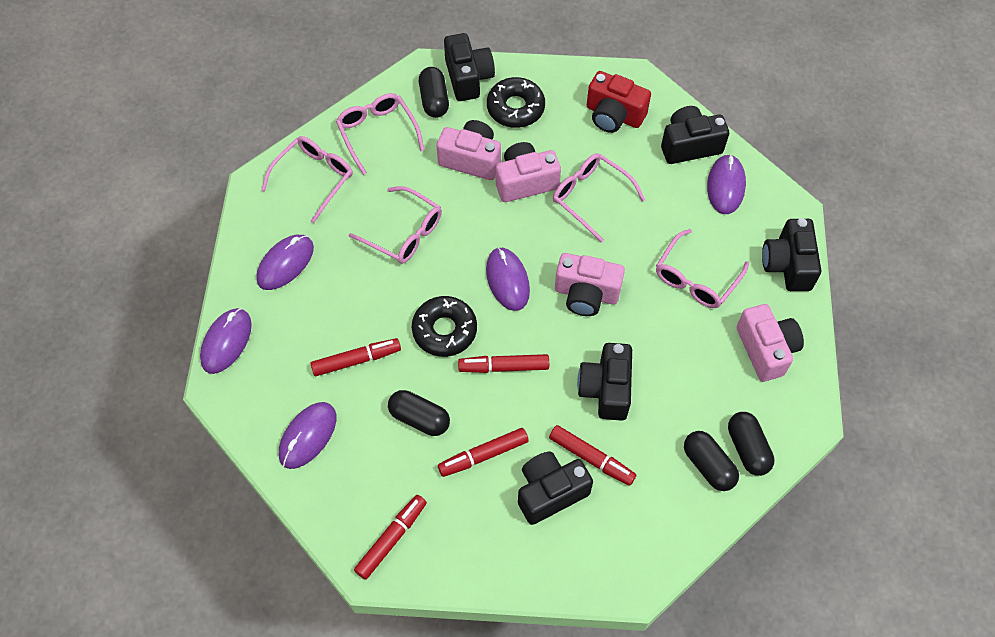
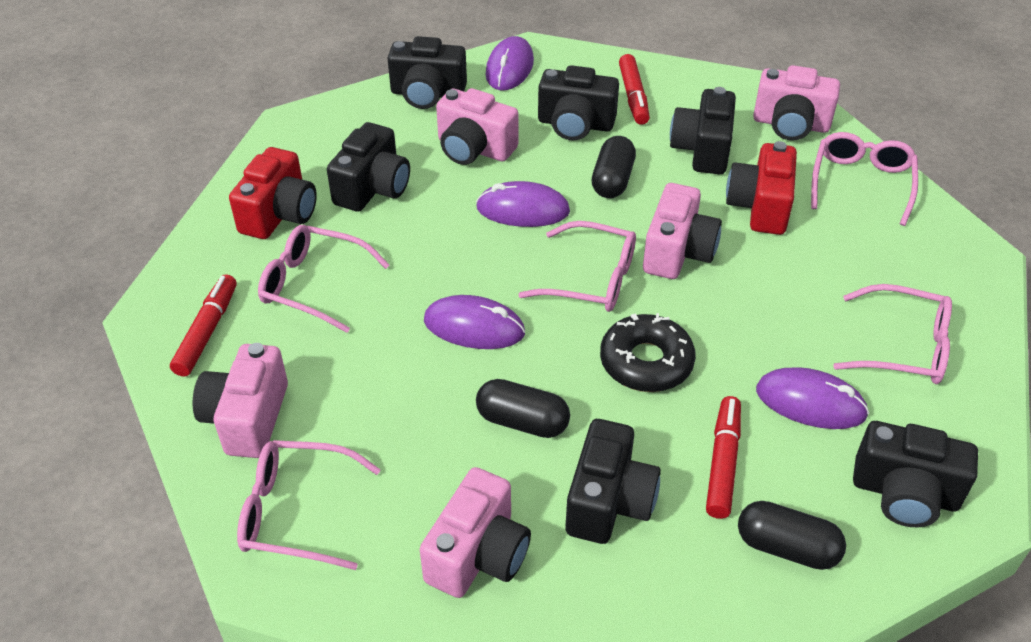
black camera: 5 -> 6
black capsule: 4 -> 3
black donut: 2 -> 1
pink camera: 4 -> 5
purple mouse: 5 -> 4
red camera: 1 -> 2
red marker: 5 -> 3

